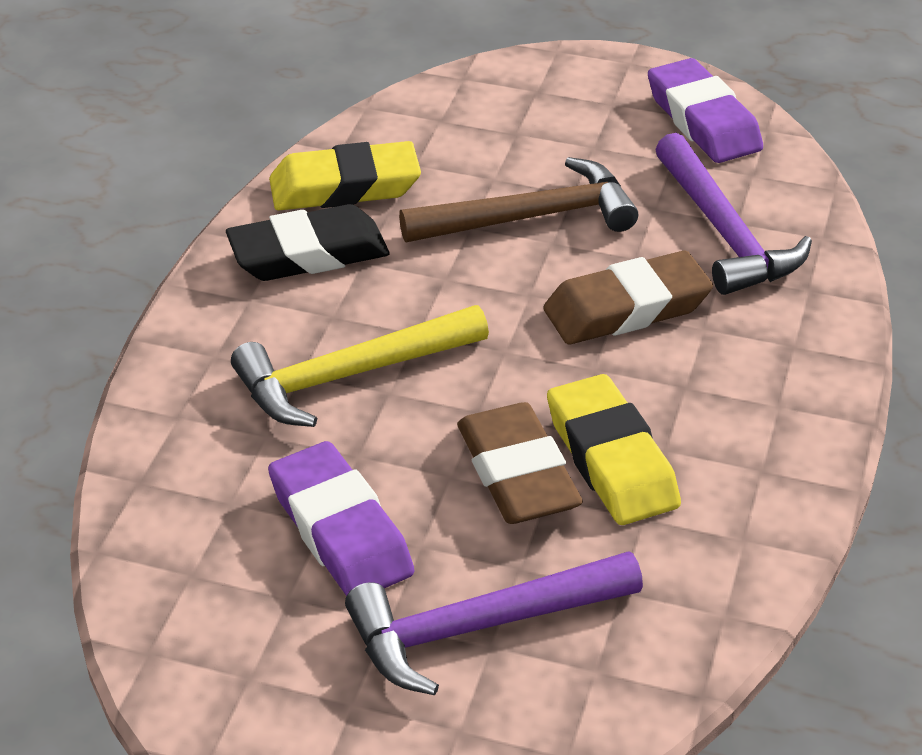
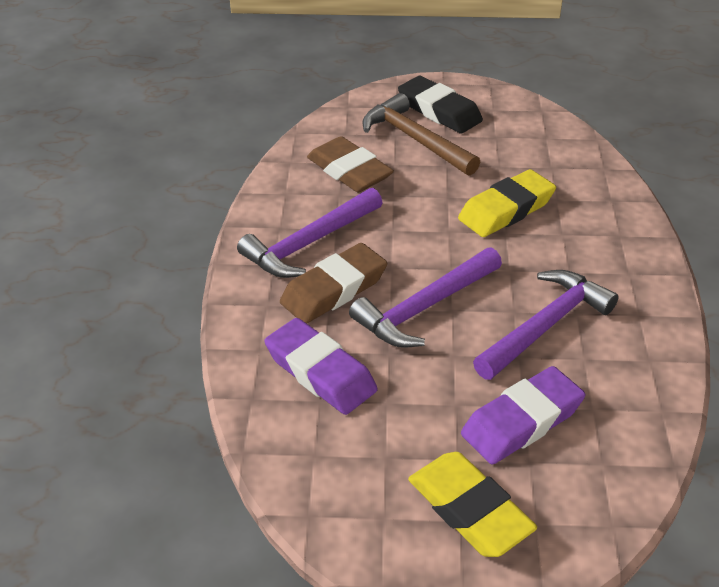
purple hammer: 2 -> 3
yellow hammer: 1 -> 0

